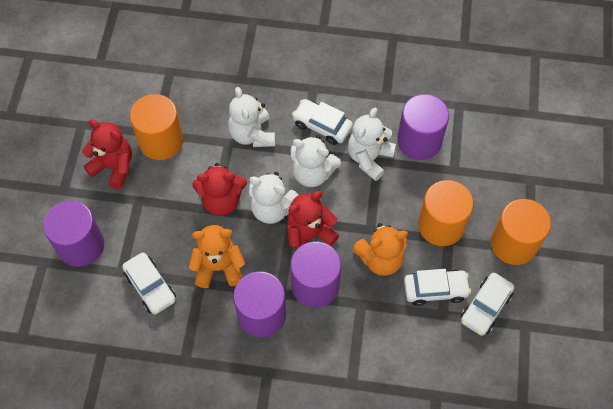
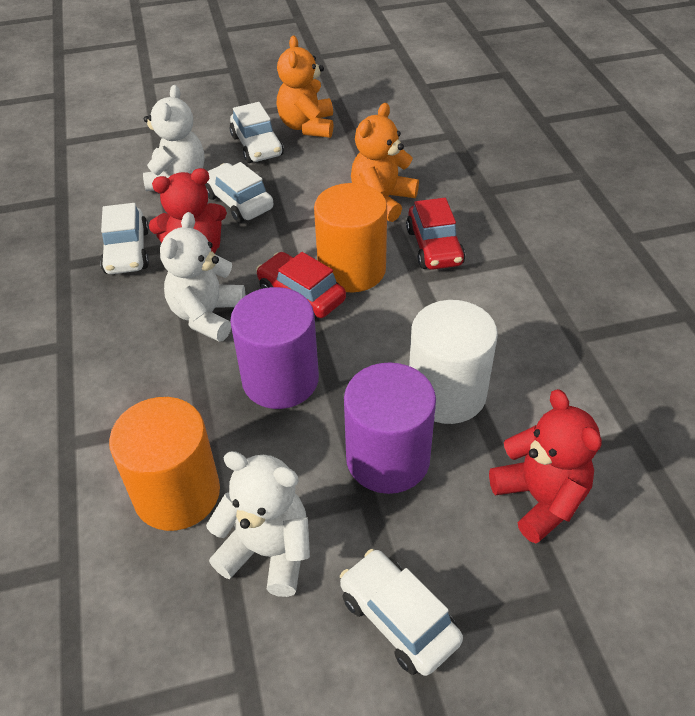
orange cylinder: 3 -> 2
purple cylinder: 4 -> 2
red car: 0 -> 2
red teddy bear: 3 -> 2
white cylinder: 0 -> 1
white teddy bear: 4 -> 3

